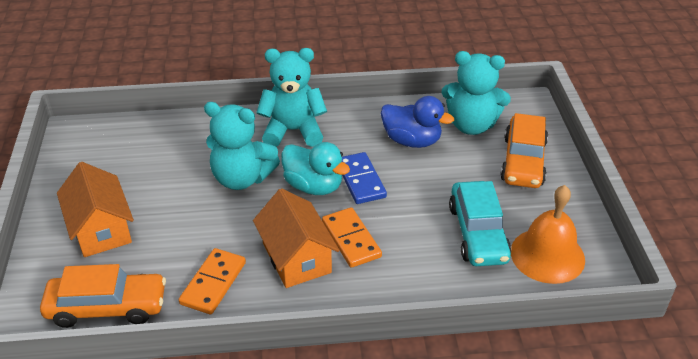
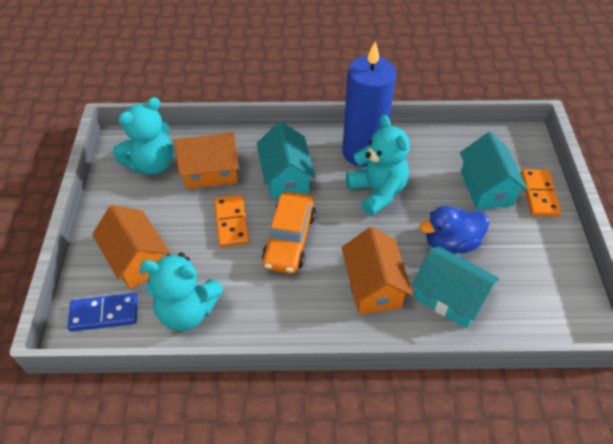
blue candle: 0 -> 1
orange bell: 1 -> 0
orange car: 2 -> 1
orange house: 2 -> 3
turquoise car: 1 -> 0
turquoise duck: 1 -> 0
turquoise house: 0 -> 3

